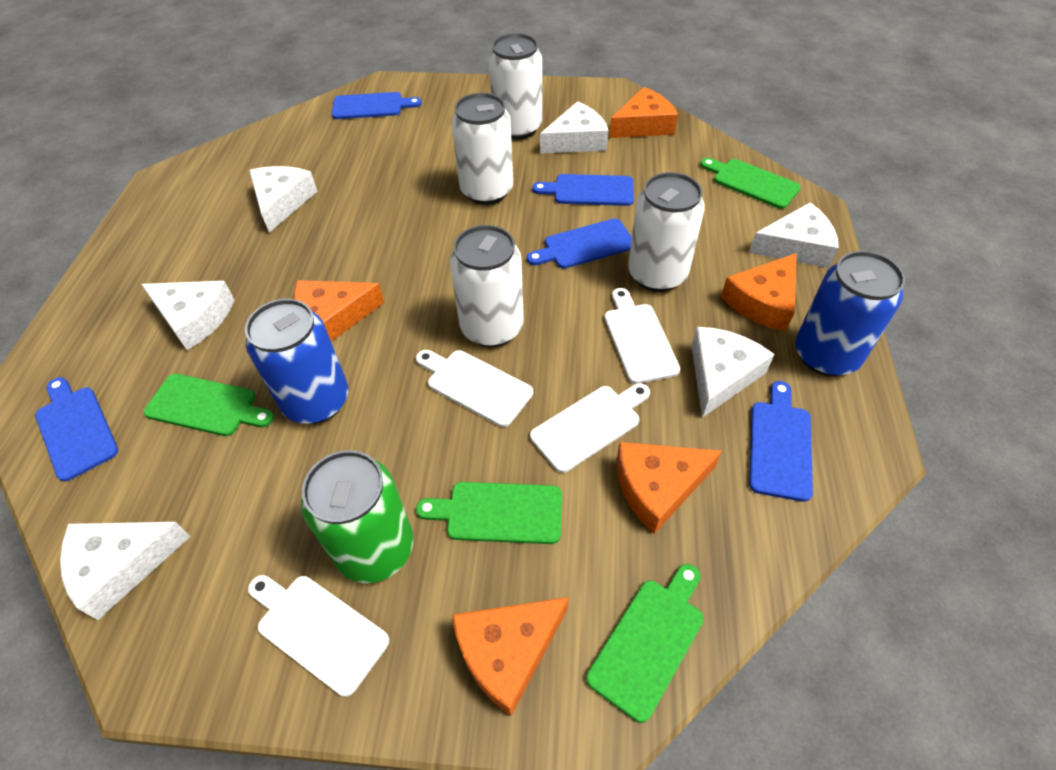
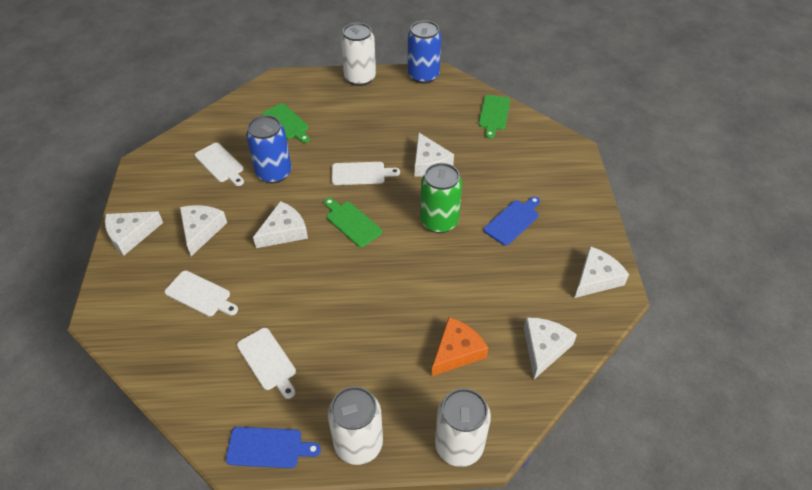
blue cutting board: 5 -> 2
green cutting board: 4 -> 3
orange cheese: 5 -> 1
white can: 4 -> 3

